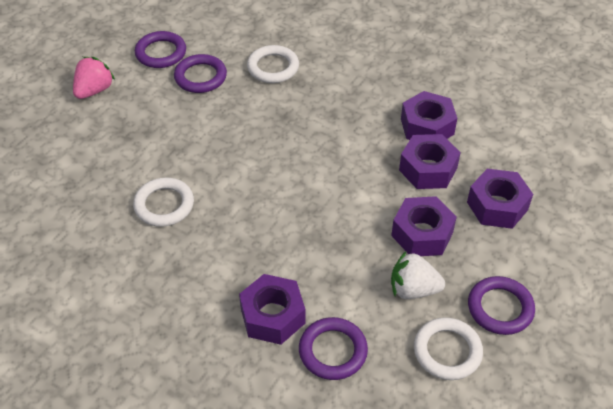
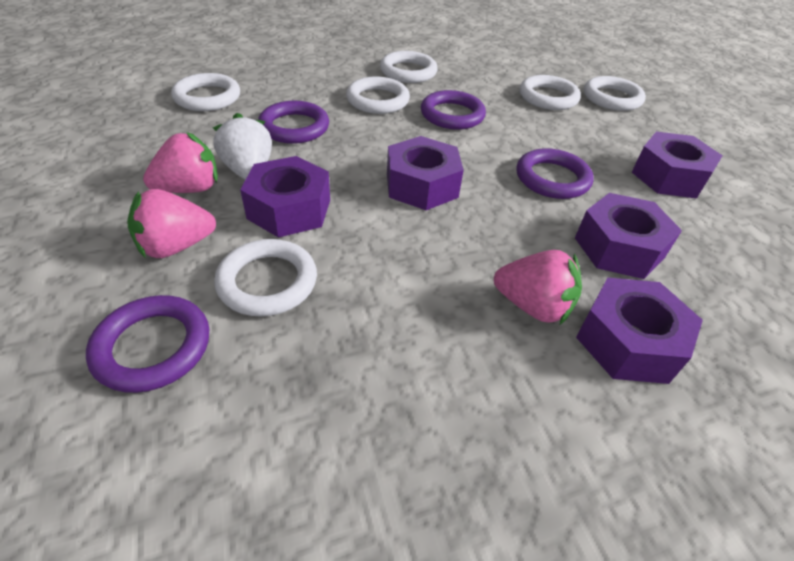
pink strawberry: 1 -> 3
white ring: 3 -> 6

